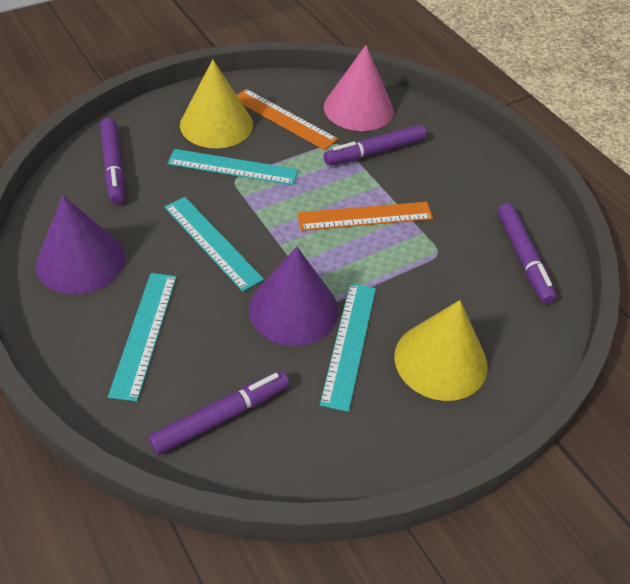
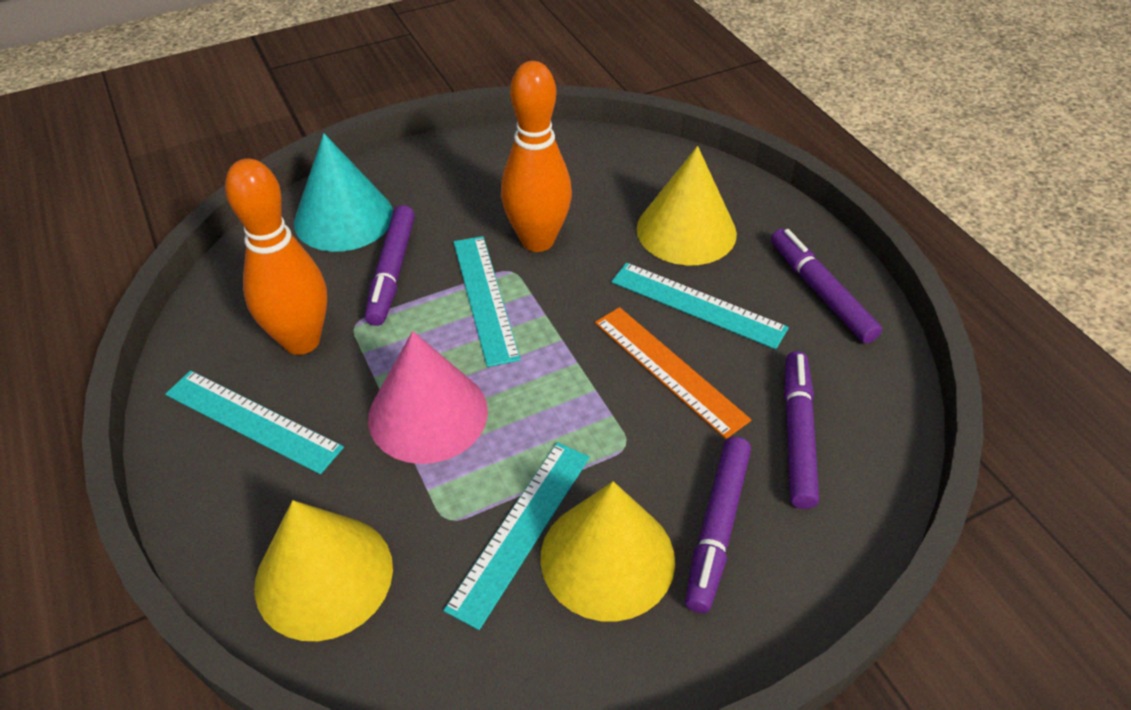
orange bowling pin: 0 -> 2
orange ruler: 2 -> 1
purple cone: 2 -> 0
turquoise cone: 0 -> 1
yellow cone: 2 -> 3

